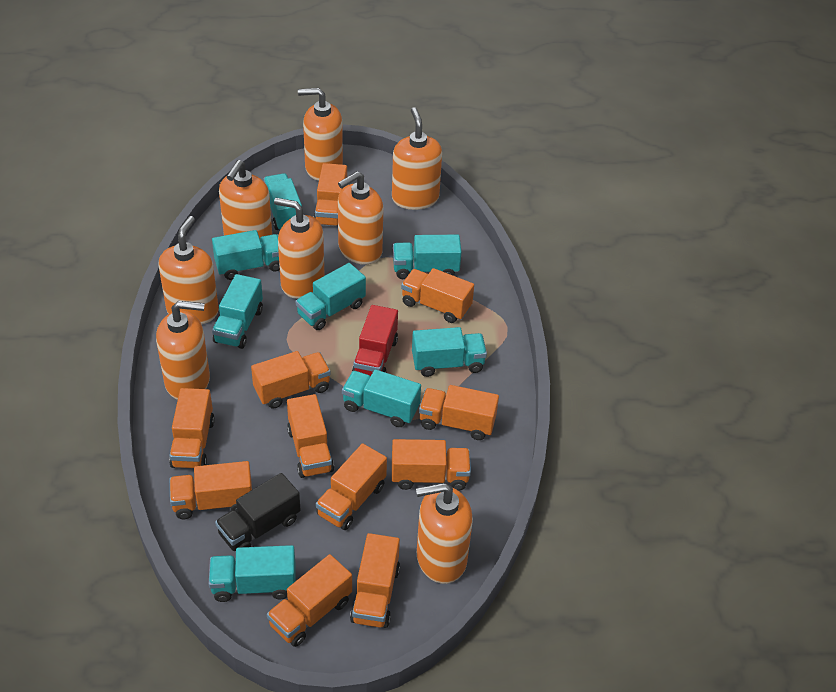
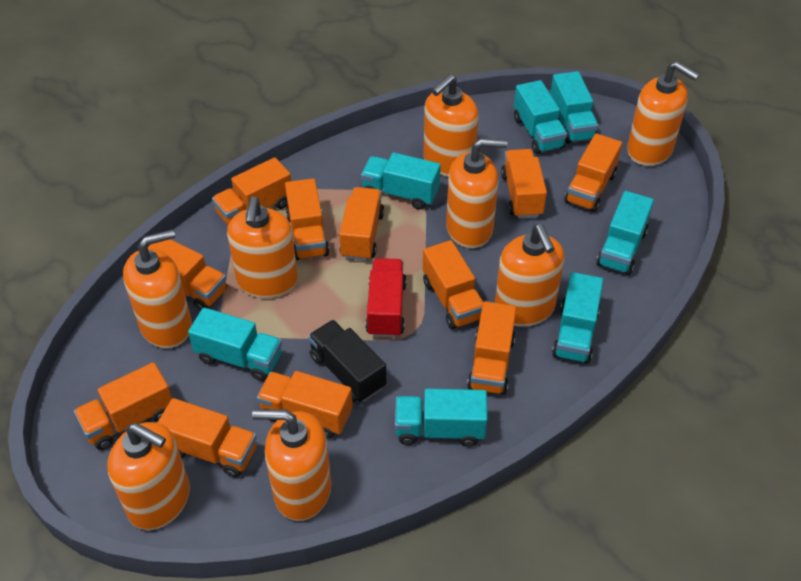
turquoise truck: 8 -> 7

